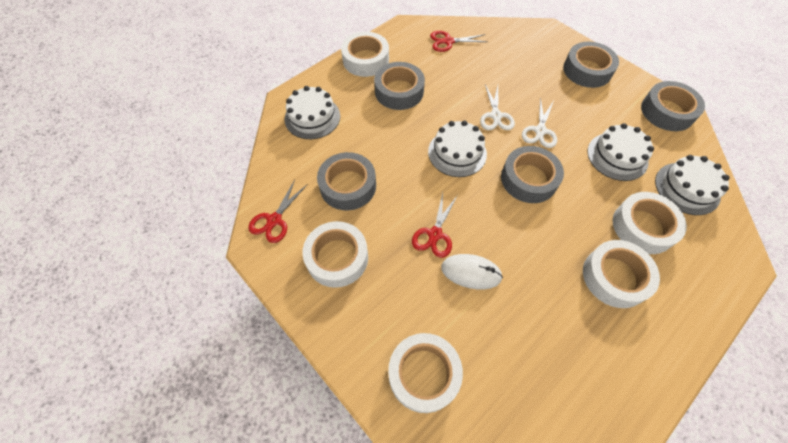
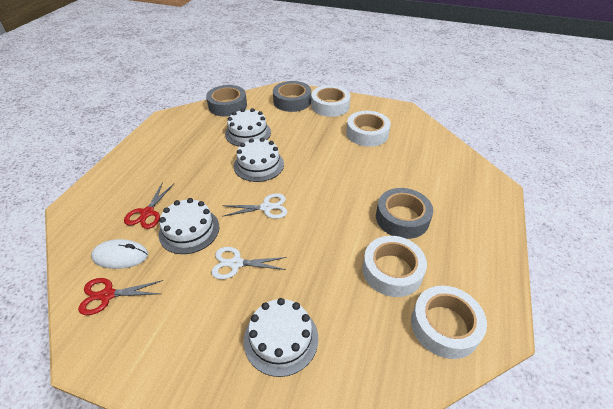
grey tape: 5 -> 3
red scissors: 3 -> 2
white tape: 5 -> 4

